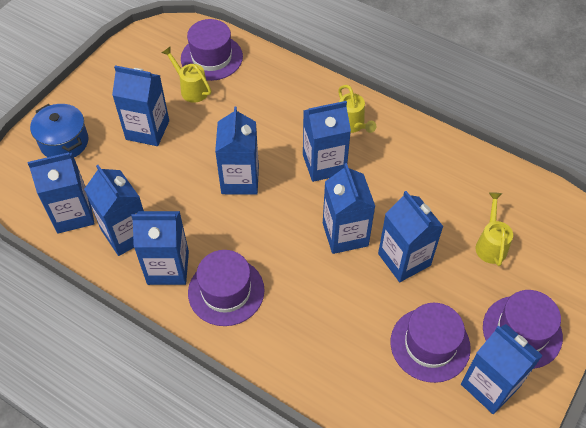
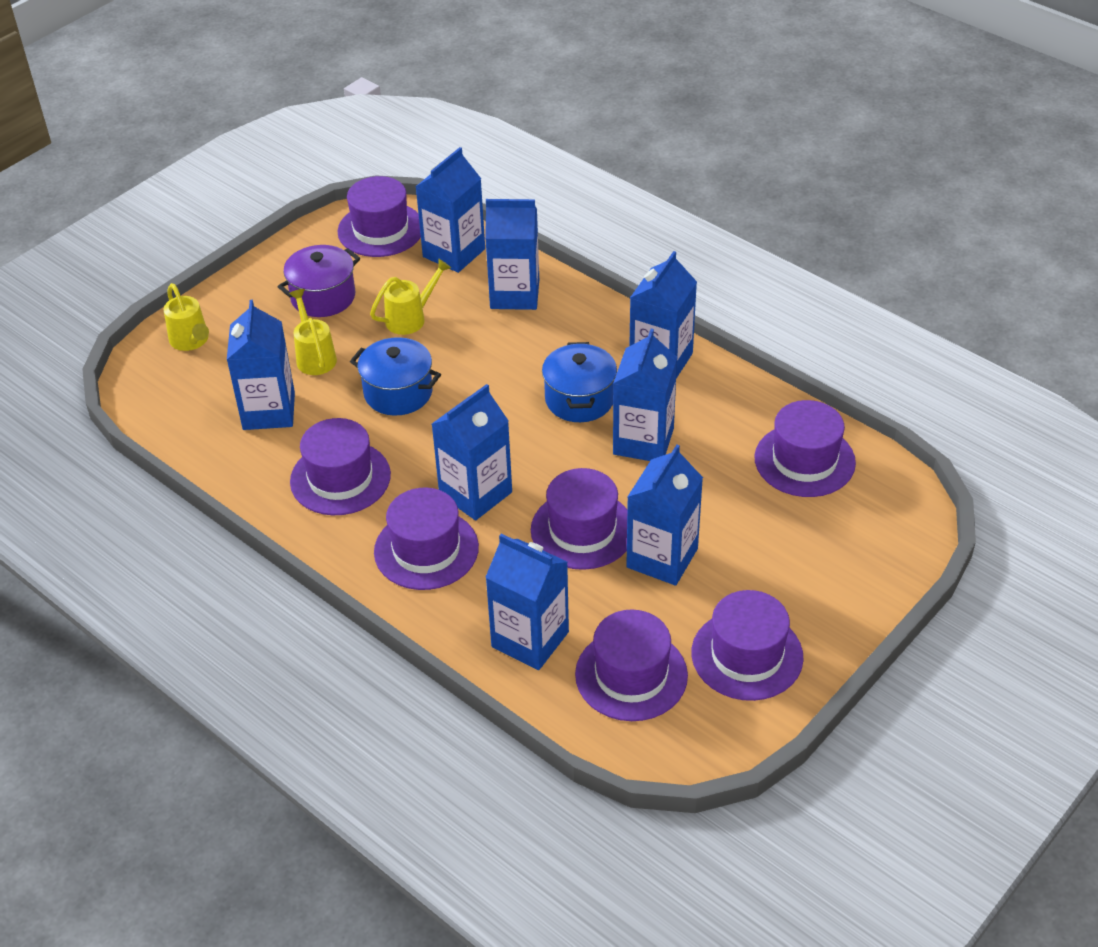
blue carton: 9 -> 8
blue pot: 1 -> 2
purple hat: 4 -> 7
purple pot: 0 -> 1

